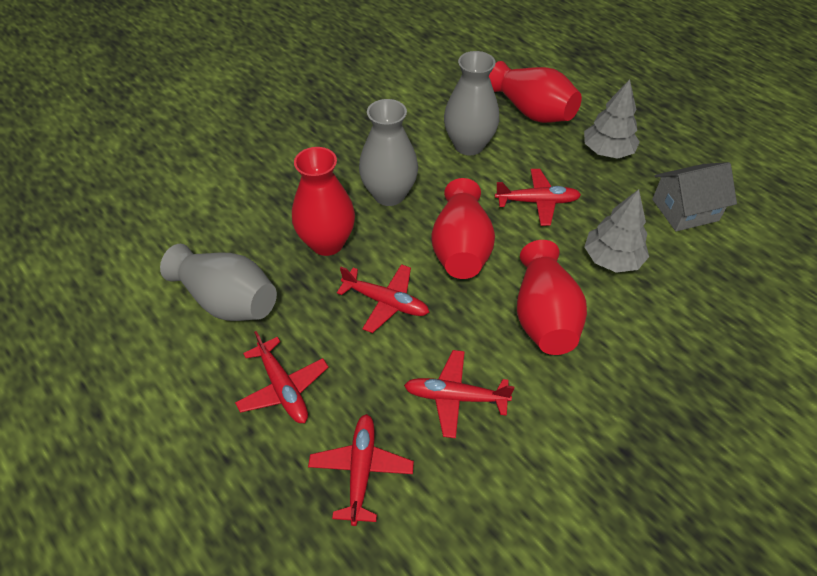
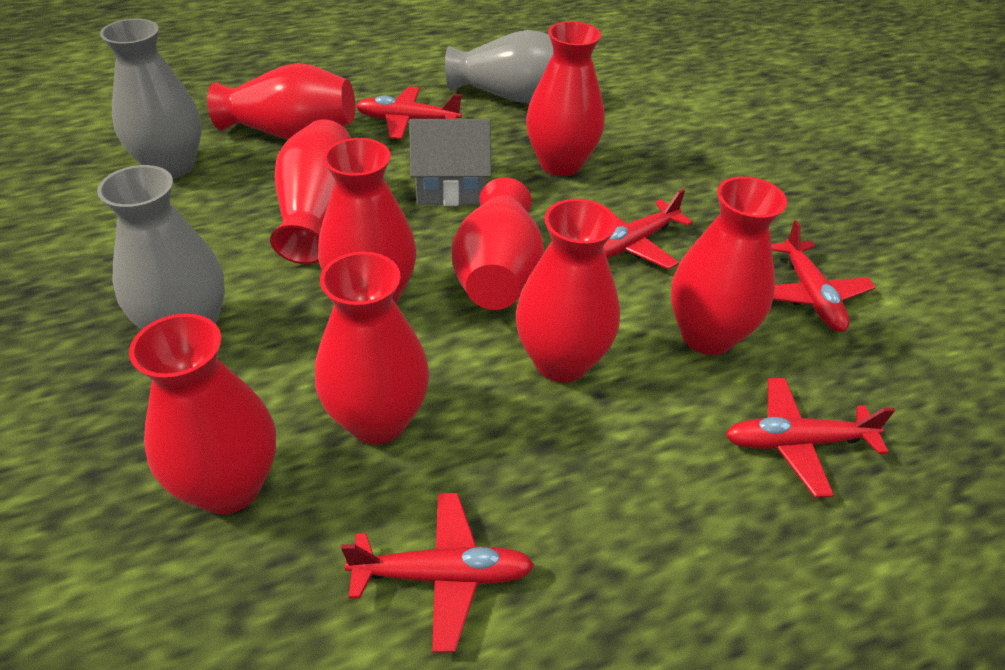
grey tree: 2 -> 0
red vase: 4 -> 9

